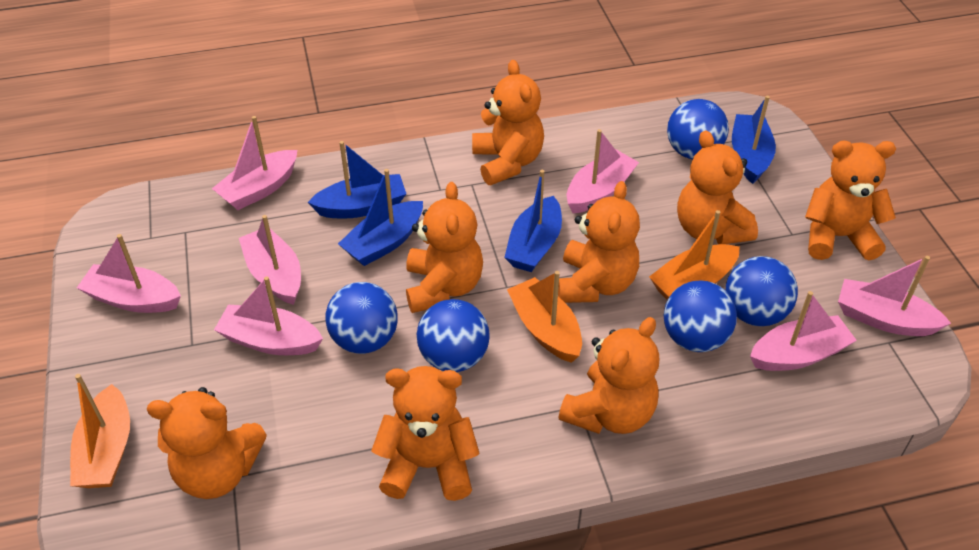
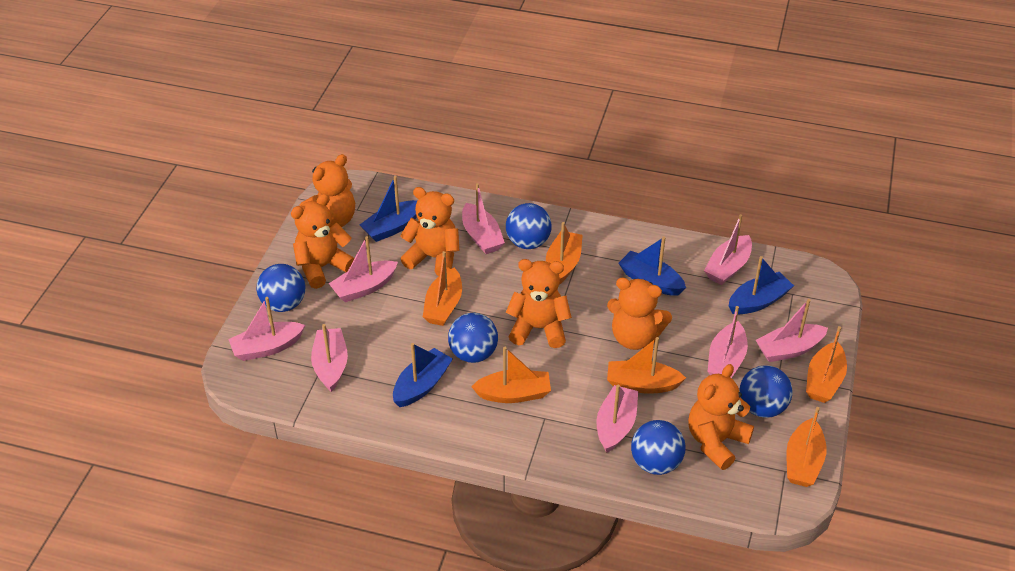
orange boat: 3 -> 6
orange teddy bear: 8 -> 6
pink boat: 7 -> 8

